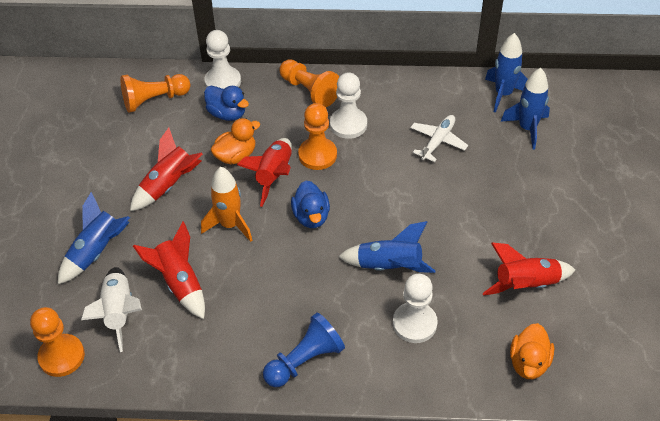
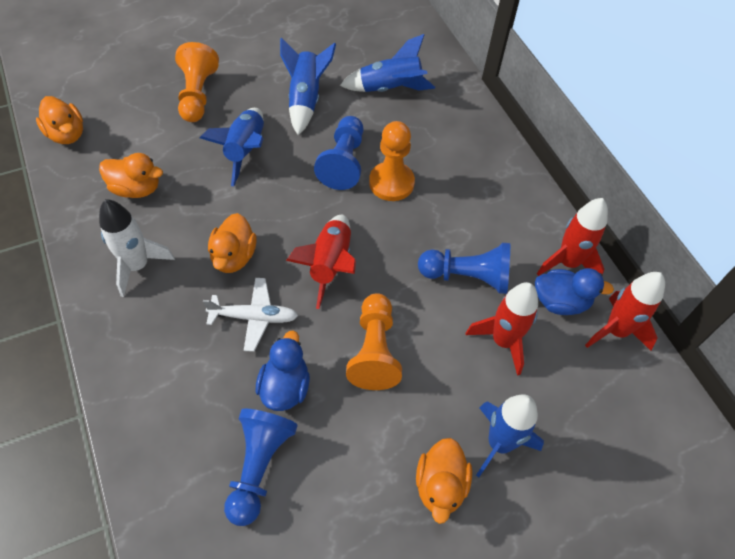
blue pawn: 1 -> 3
orange duck: 2 -> 4
orange pawn: 4 -> 3
orange rocket: 1 -> 0
white pawn: 3 -> 0

